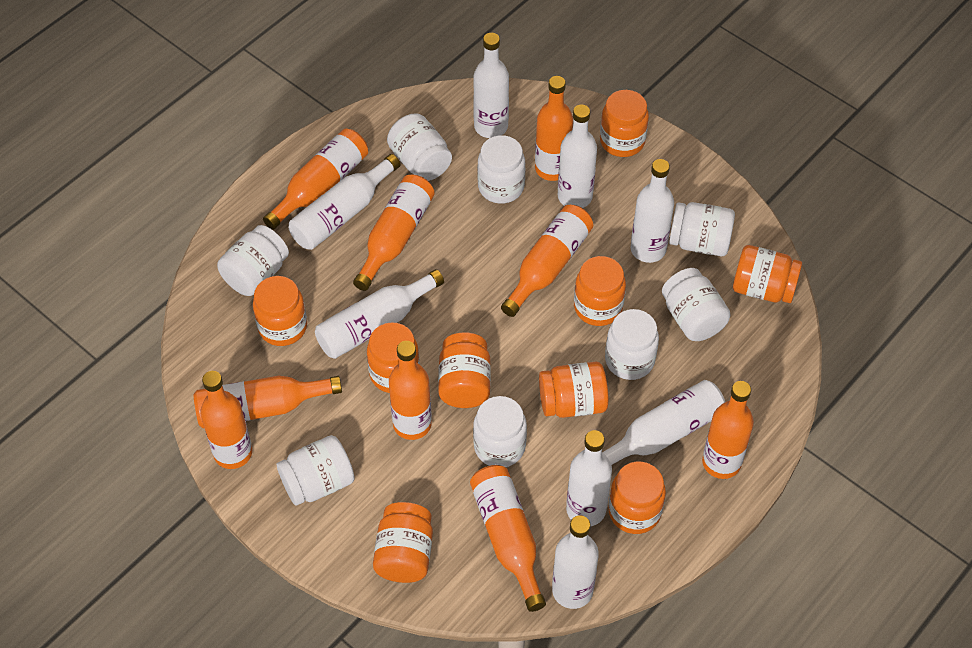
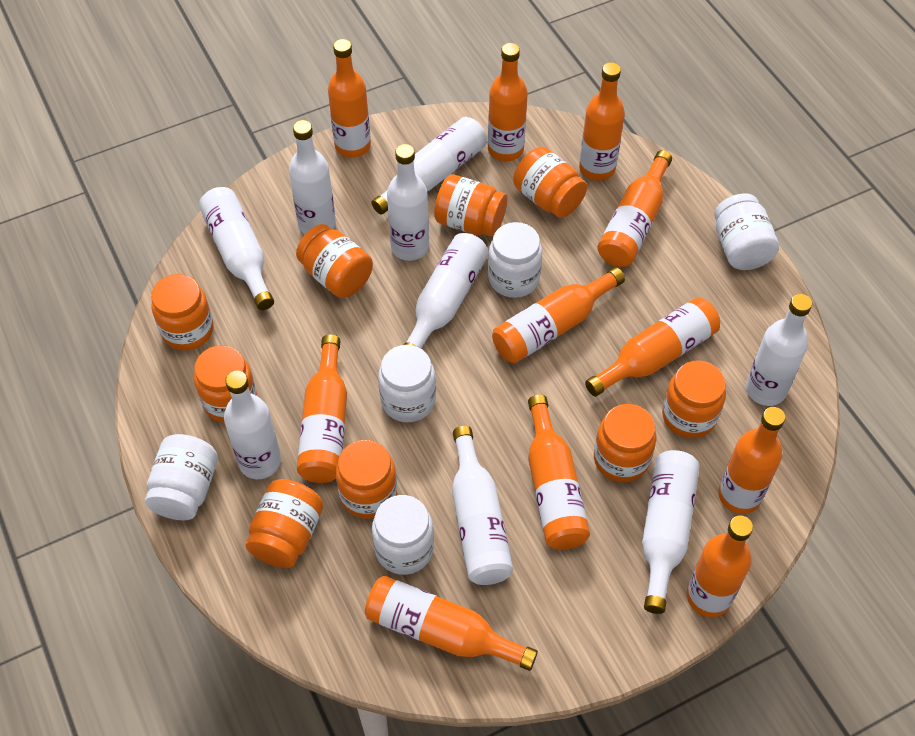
orange bottle: 9 -> 11
white bottle: 8 -> 9
white jar: 8 -> 5

